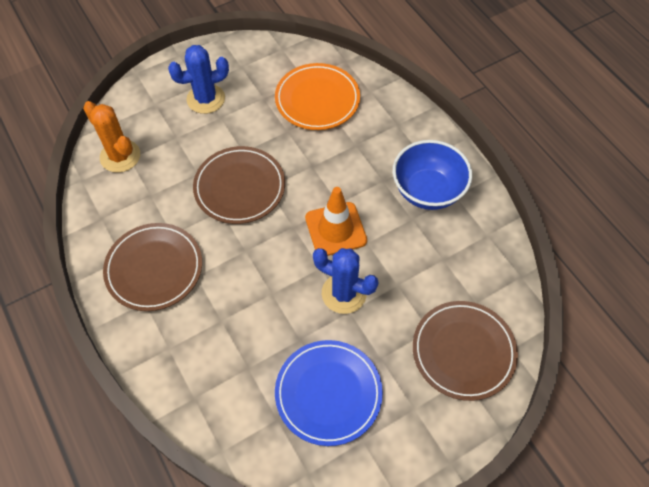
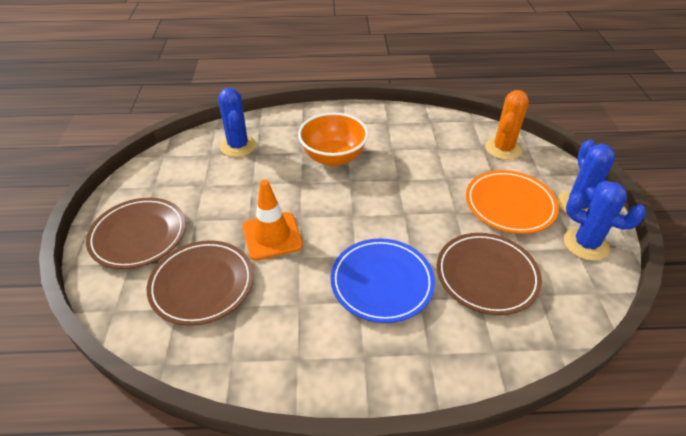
blue bowl: 1 -> 0
blue cactus: 2 -> 3
orange bowl: 0 -> 1

